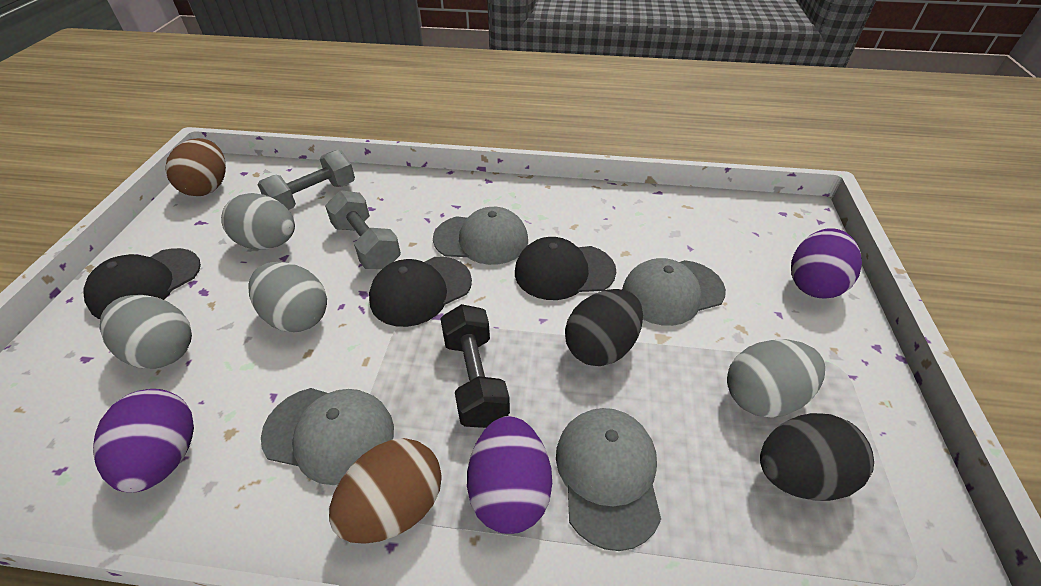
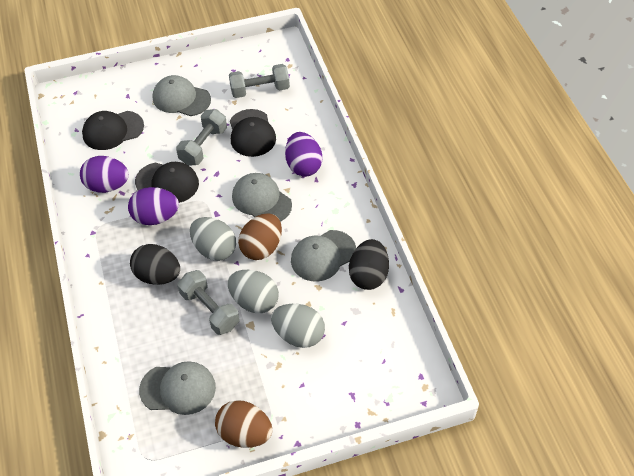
black dumbbell: 1 -> 0
grey dumbbell: 2 -> 3
grey egg: 4 -> 3

